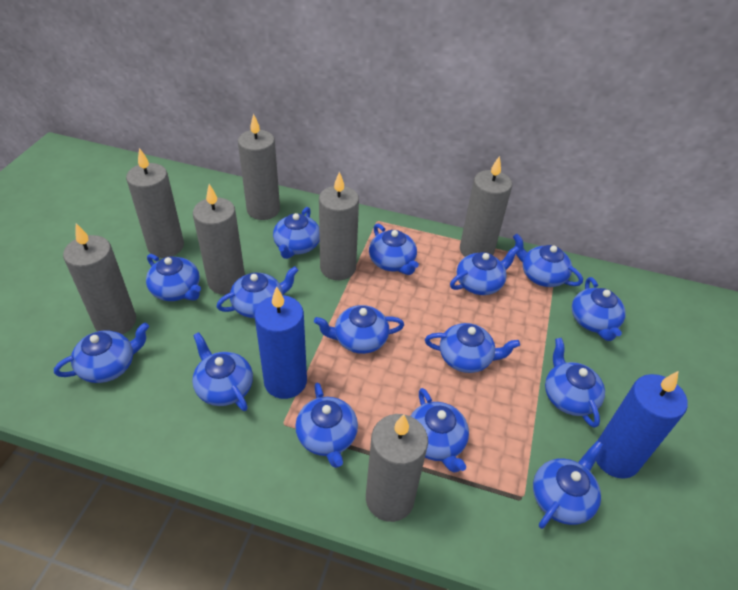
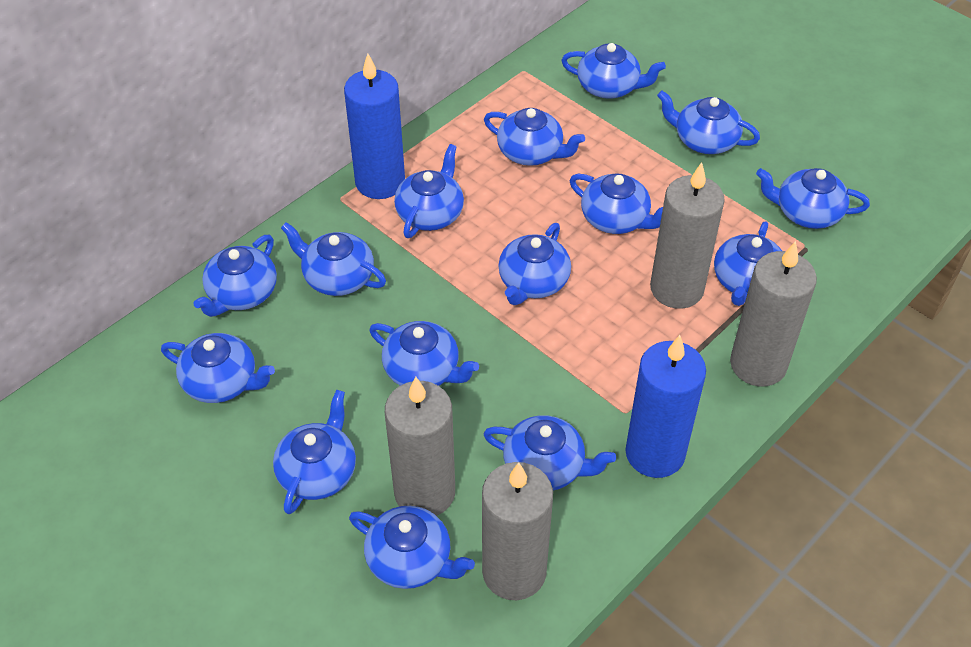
grey candle: 7 -> 4

